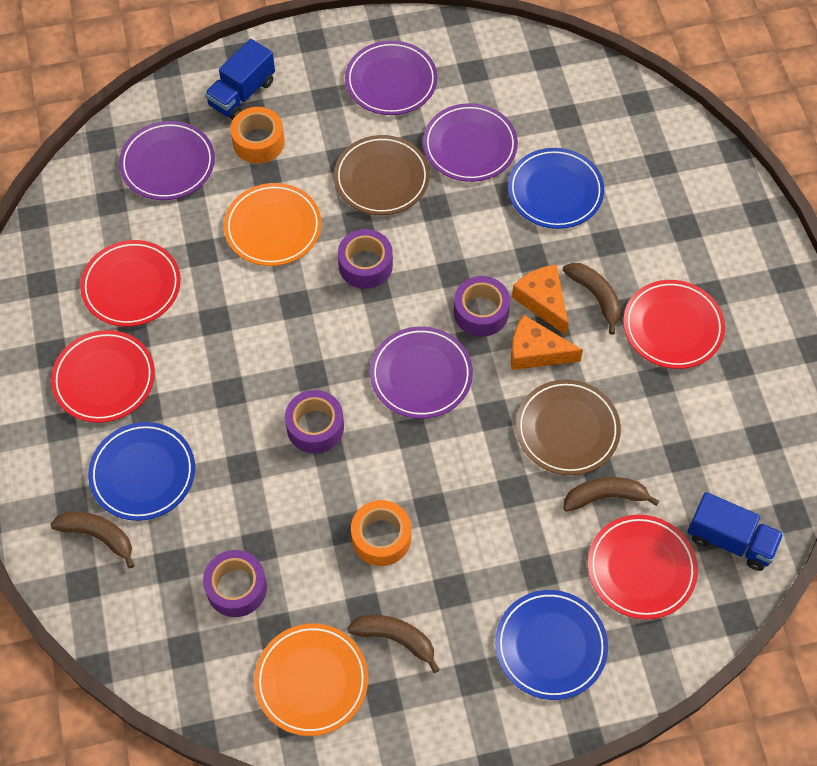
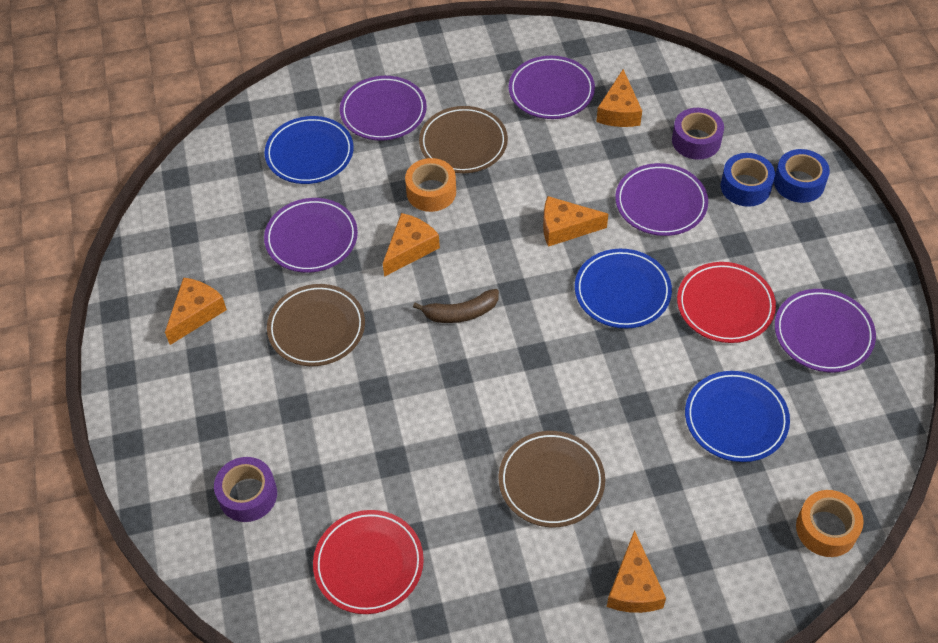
blue tape: 0 -> 2
blue truck: 2 -> 0
brown banana: 4 -> 1
brown plate: 2 -> 3
orange cheese: 2 -> 5
orange plate: 2 -> 0
purple plate: 4 -> 5
purple tape: 4 -> 2
red plate: 4 -> 2

